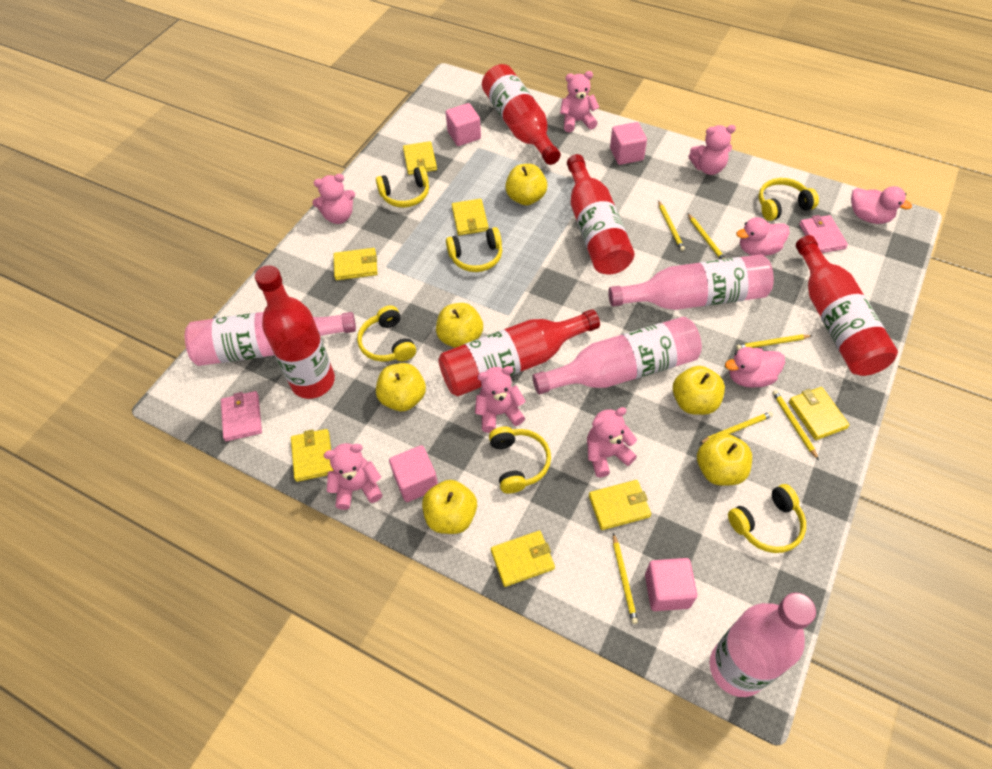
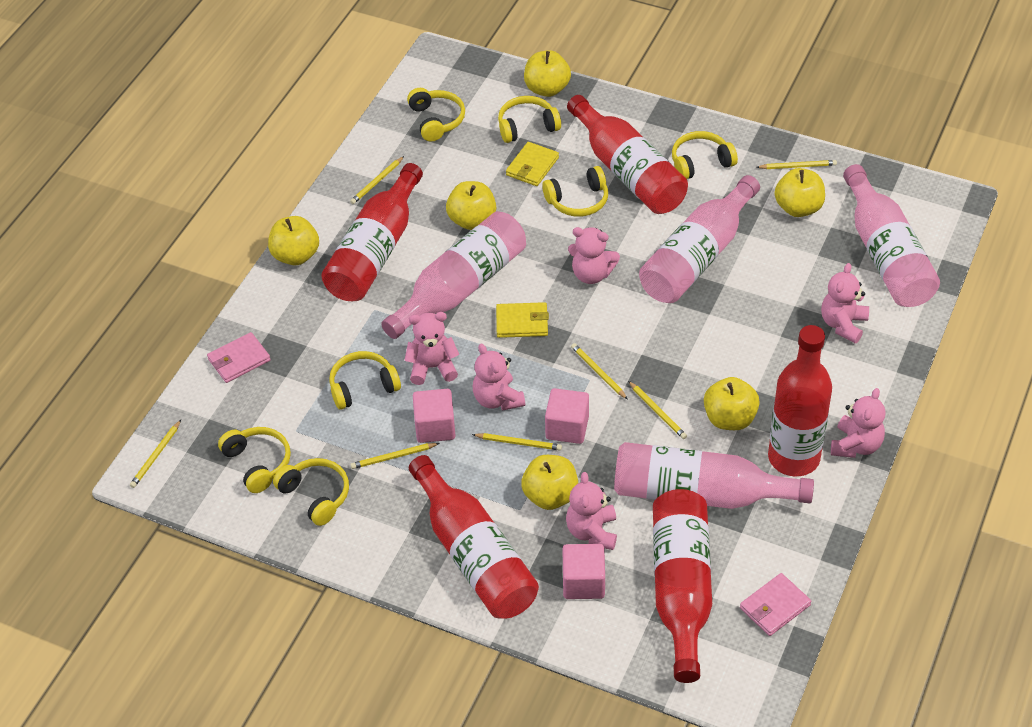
pink cube: 4 -> 3
pink duck: 3 -> 0
yellow headphones: 6 -> 7
yellow pencil: 6 -> 7
yellow wallet: 7 -> 2

